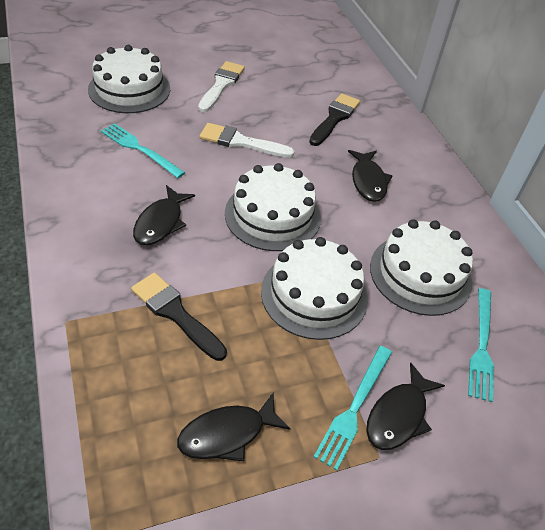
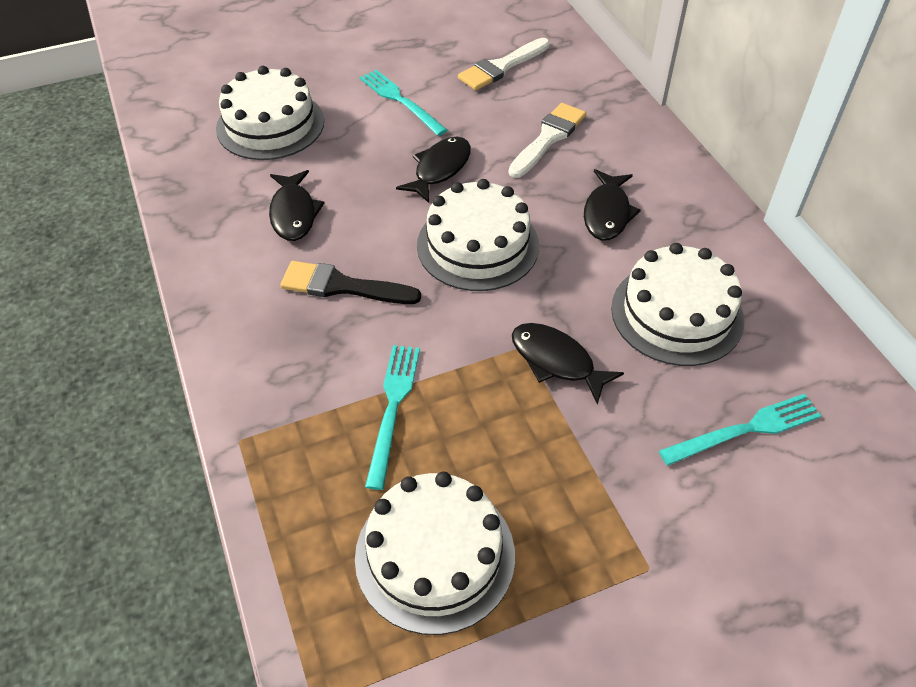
black brush: 2 -> 1

